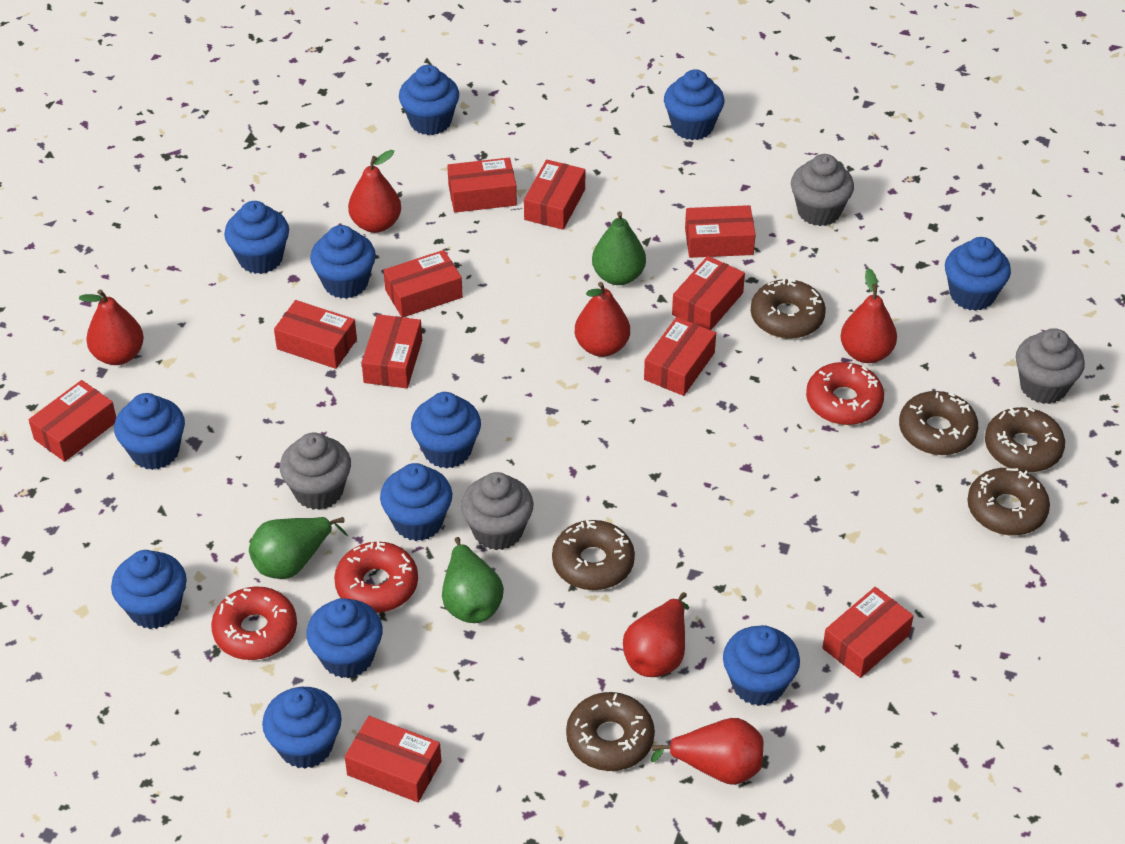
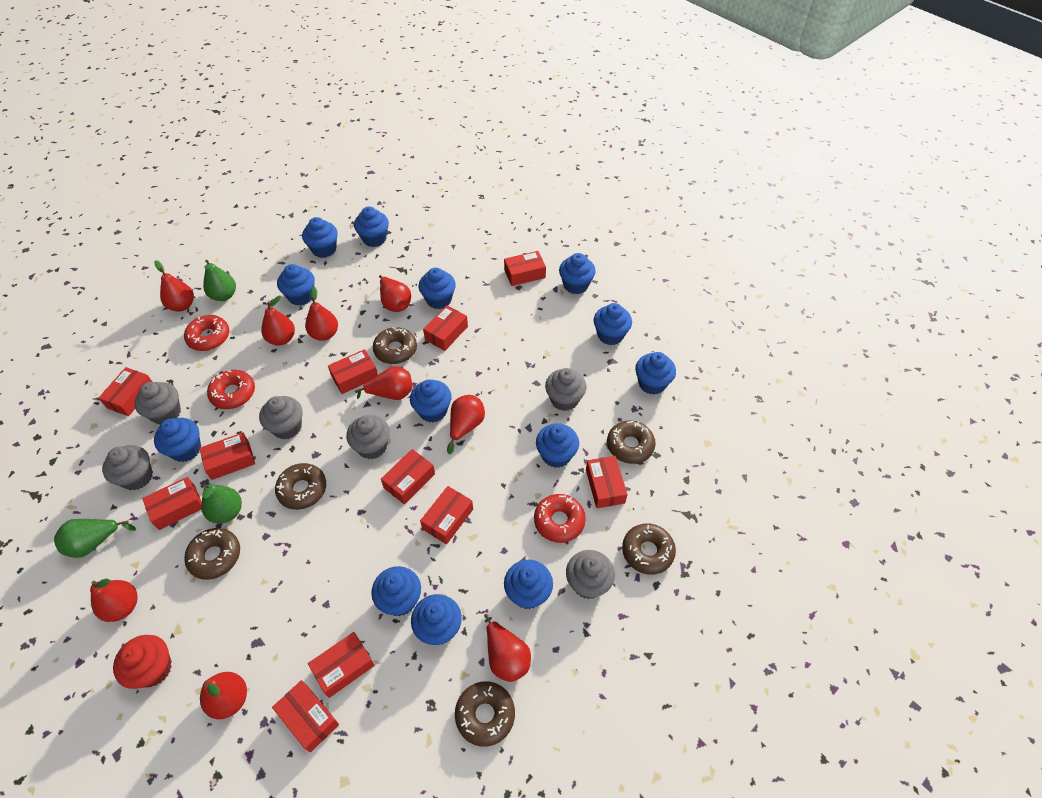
blue cupcake: 12 -> 13
grey cupcake: 4 -> 6
red cupcake: 0 -> 1
red pear: 6 -> 9

